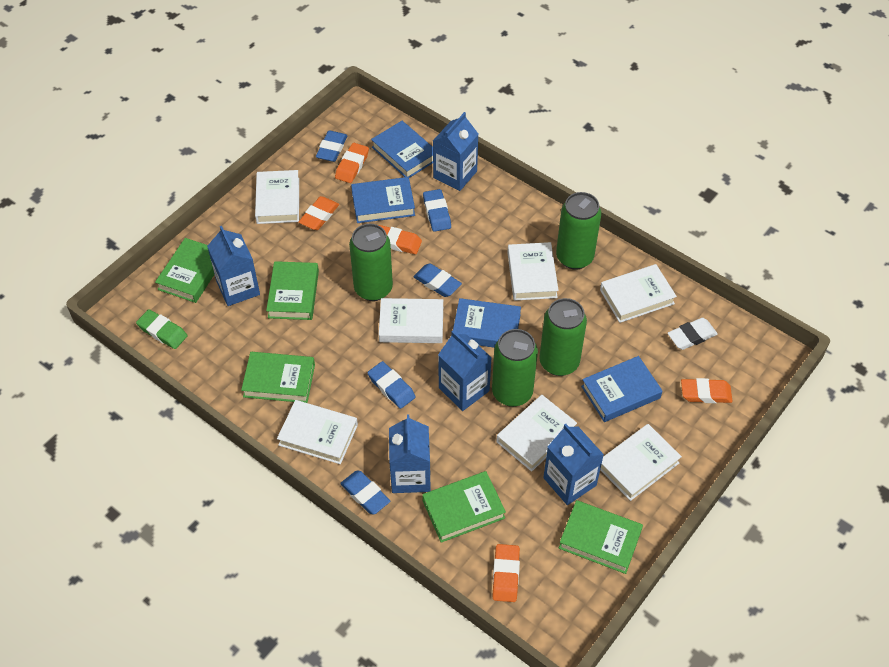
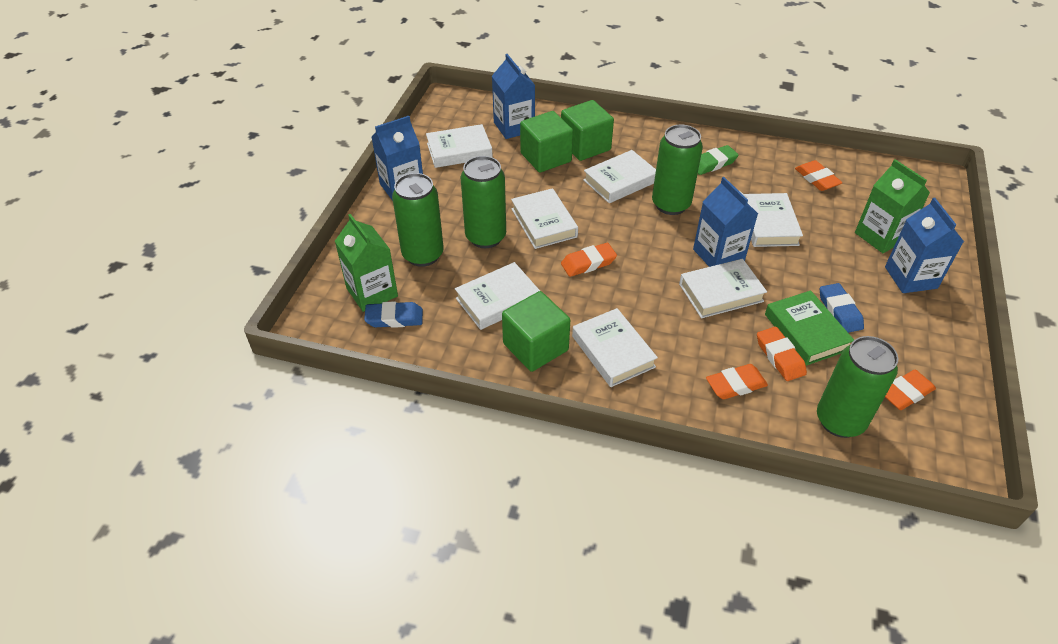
blue book: 4 -> 0
blue carton: 5 -> 4
blue eraser: 5 -> 2
green book: 5 -> 1
green carton: 0 -> 2
green cube: 0 -> 3
white eraser: 1 -> 0

